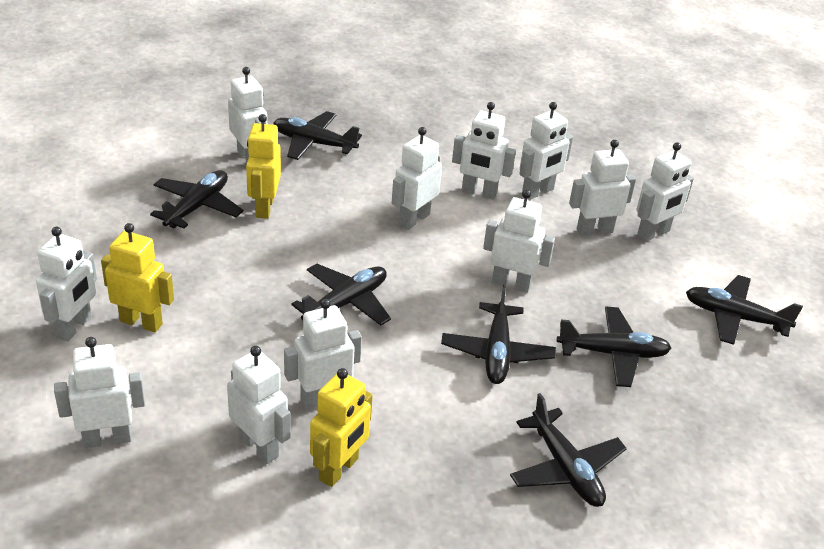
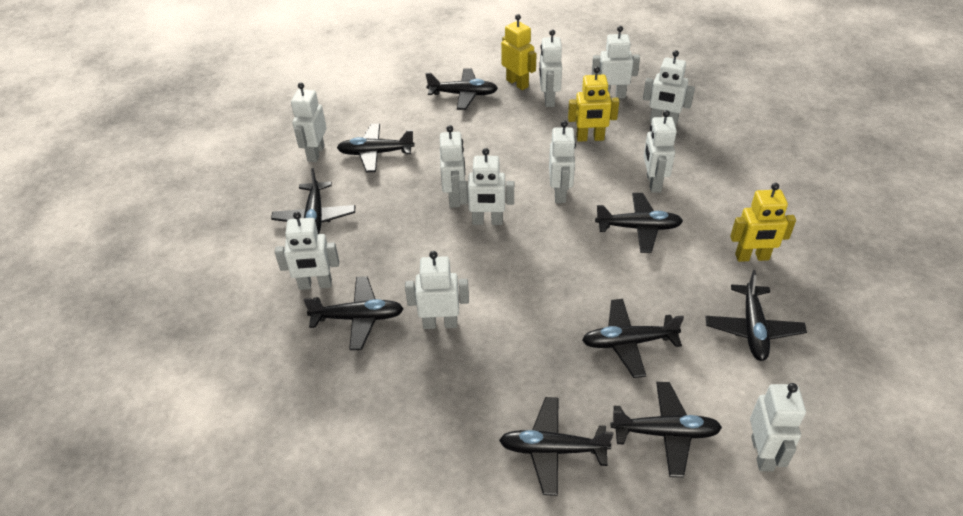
black plane: 7 -> 9

